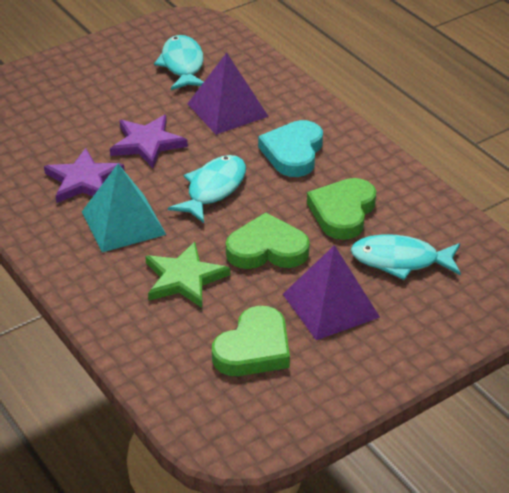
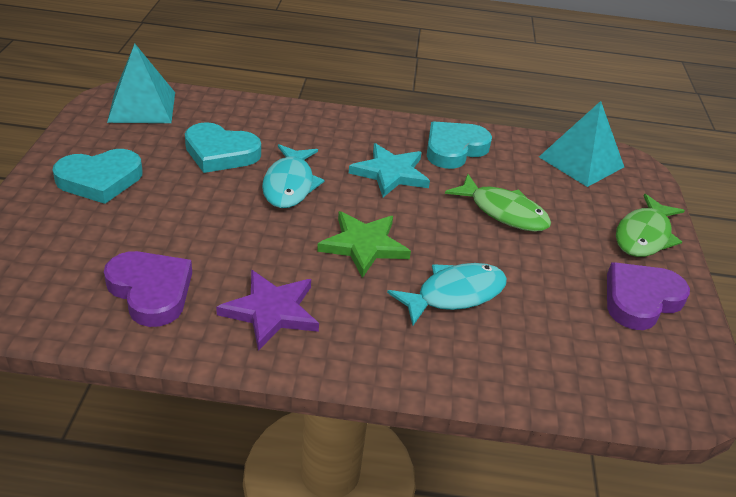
green fish: 0 -> 2
green heart: 3 -> 0
purple heart: 0 -> 2
purple pyramid: 2 -> 0
purple star: 2 -> 1
turquoise fish: 3 -> 2
turquoise heart: 1 -> 3
turquoise pyramid: 1 -> 2
turquoise star: 0 -> 1

